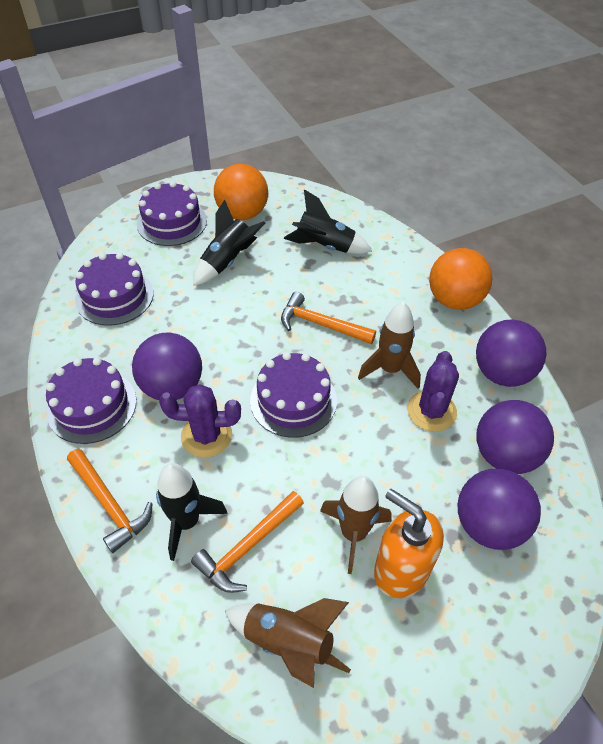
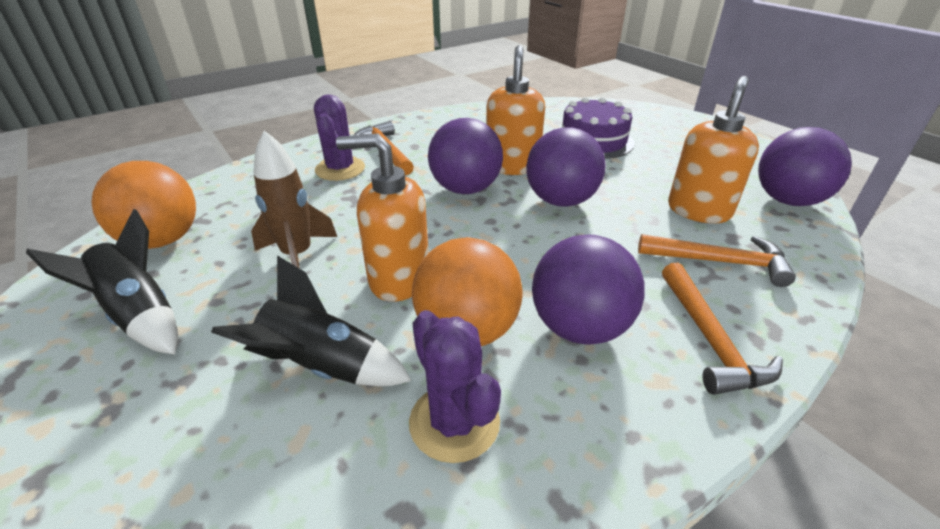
black rocket: 3 -> 2
brown rocket: 3 -> 1
orange soap dispenser: 1 -> 3
purple cake: 4 -> 1

